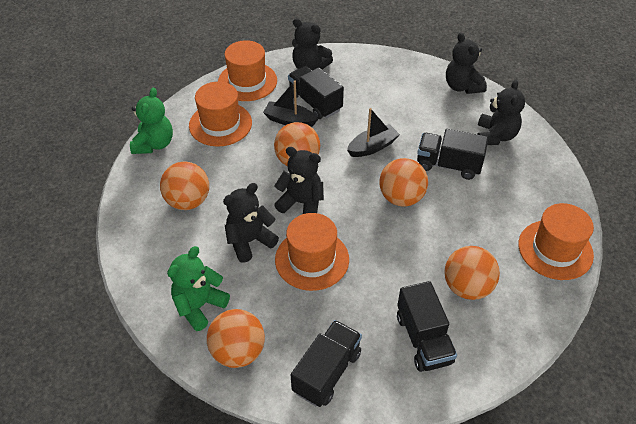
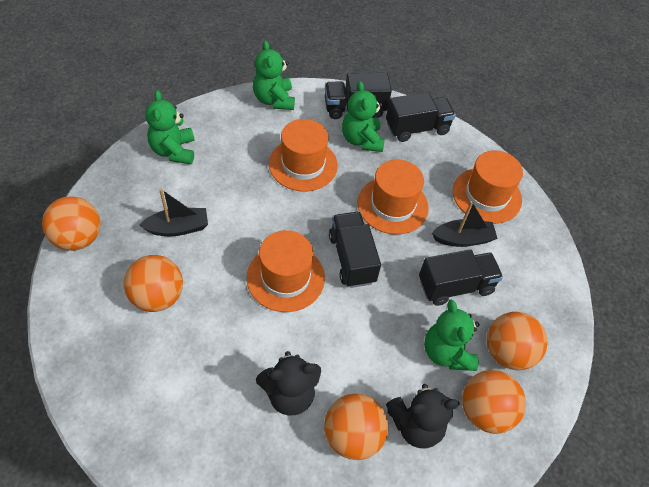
black teddy bear: 5 -> 2
green teddy bear: 2 -> 4

